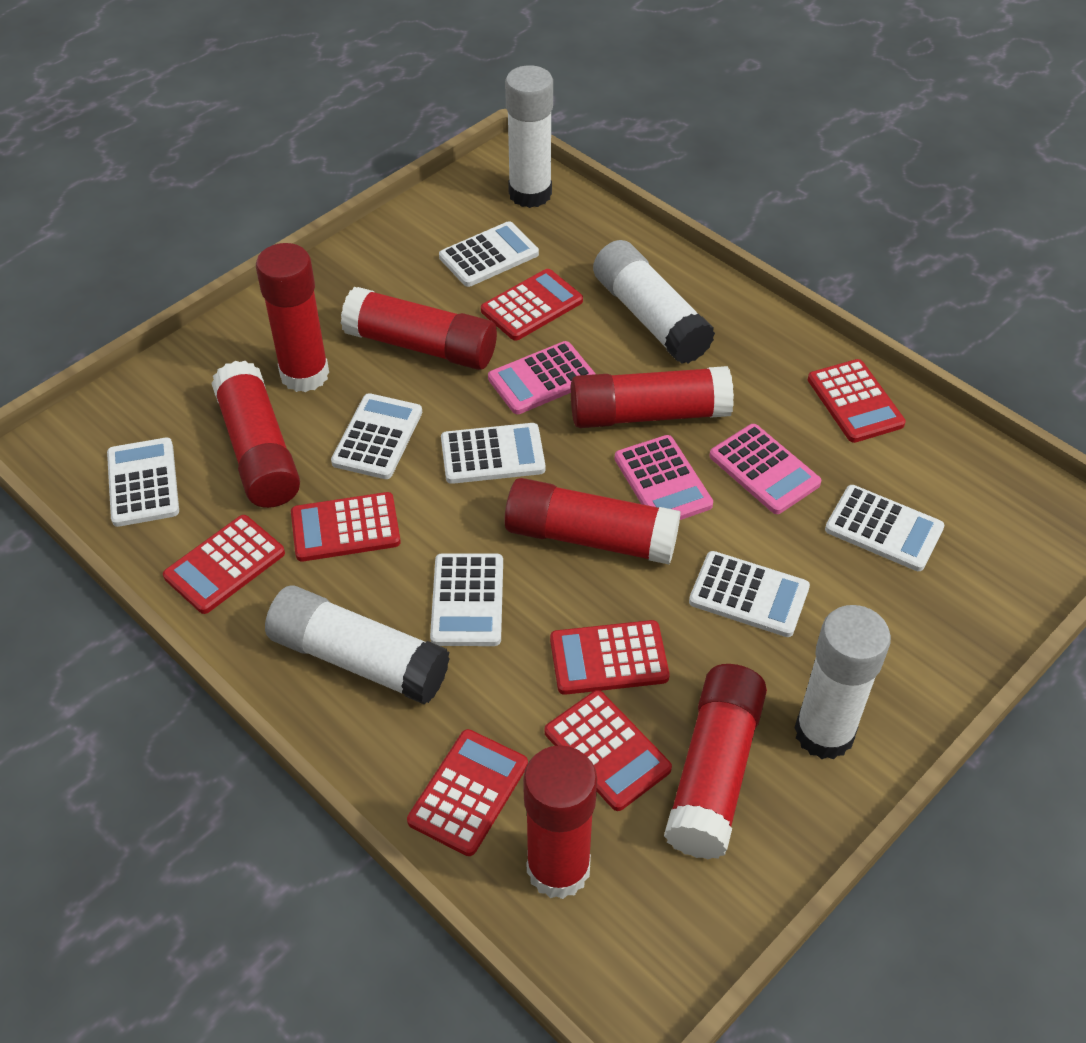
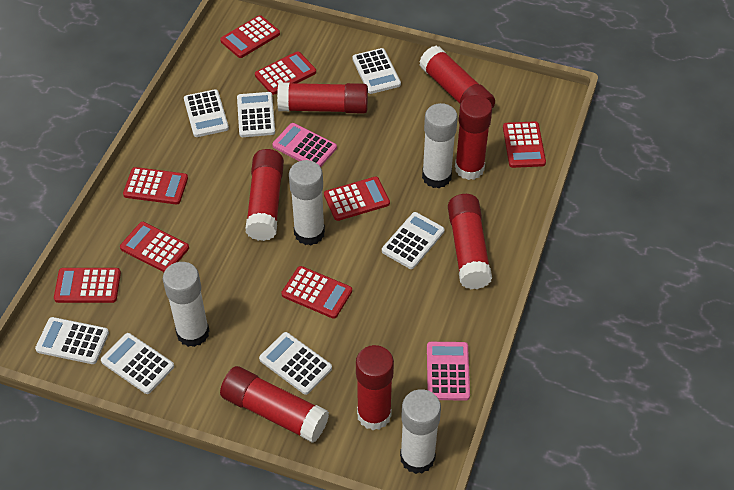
pink calculator: 3 -> 2
red calculator: 7 -> 8

